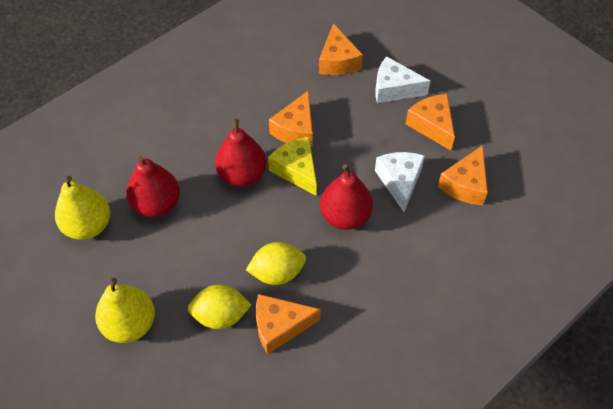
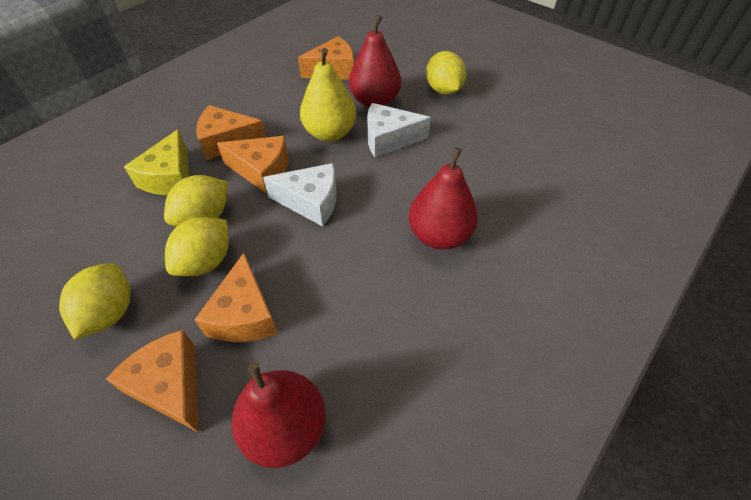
yellow lemon: 2 -> 4
yellow pear: 2 -> 1

